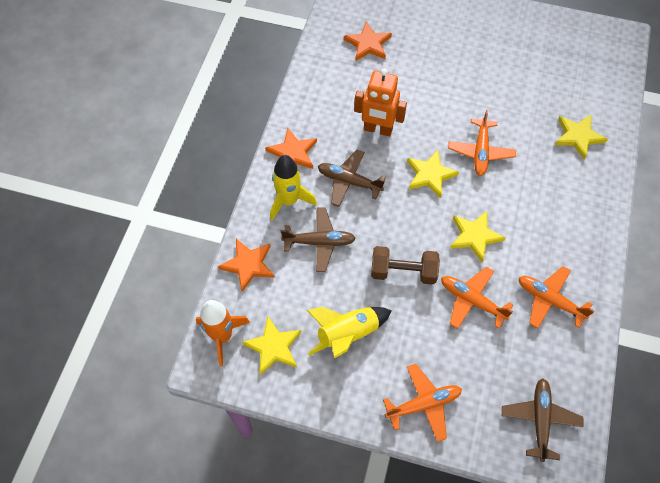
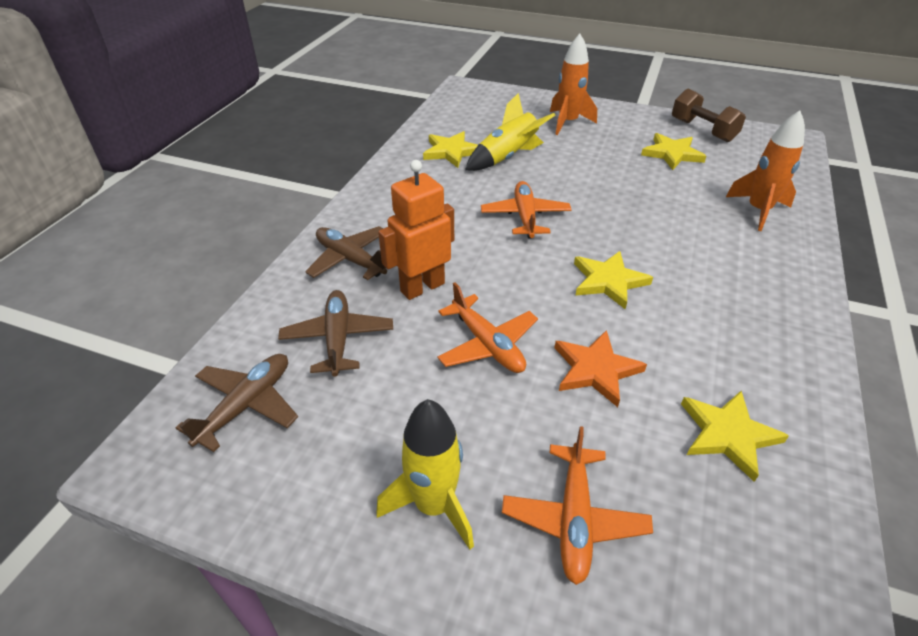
orange plane: 4 -> 3
orange rocket: 1 -> 2
orange star: 3 -> 1

